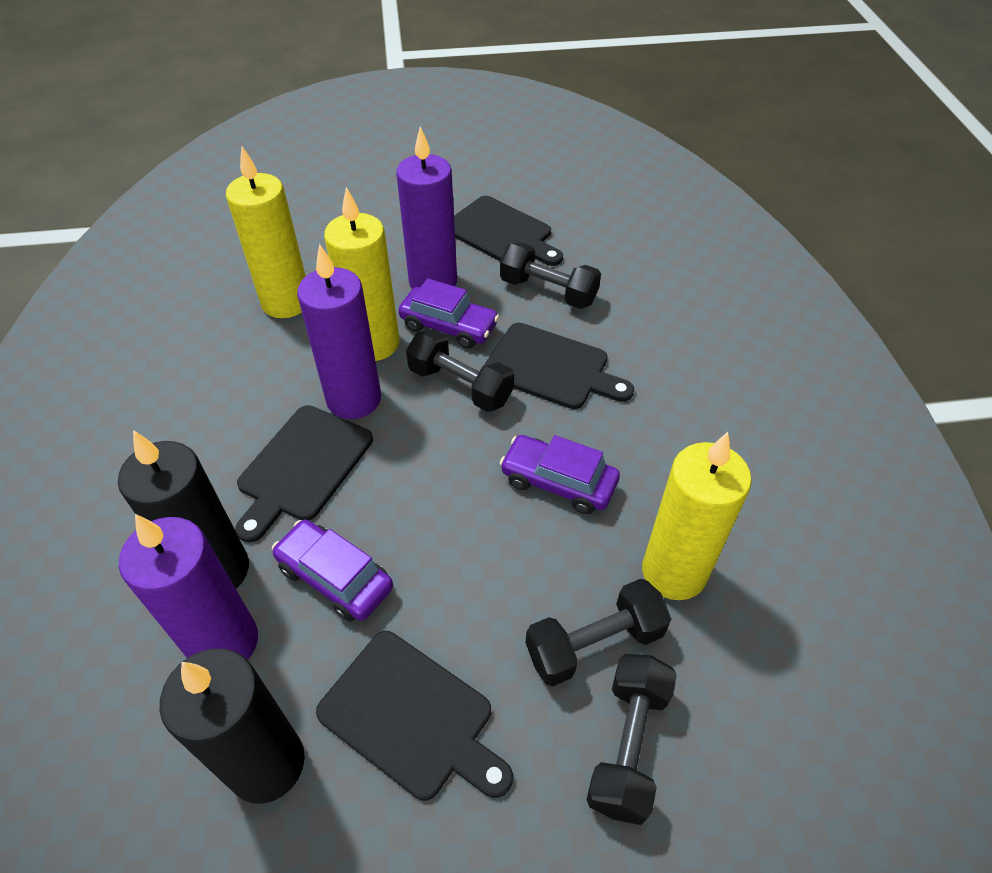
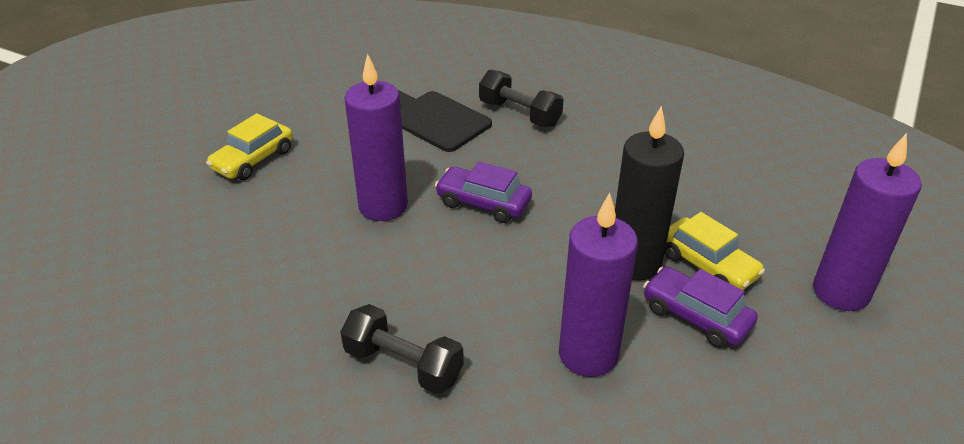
black candle: 2 -> 1
black cutting board: 4 -> 1
black dumbbell: 4 -> 2
purple car: 3 -> 2
yellow candle: 3 -> 0
yellow car: 0 -> 2

